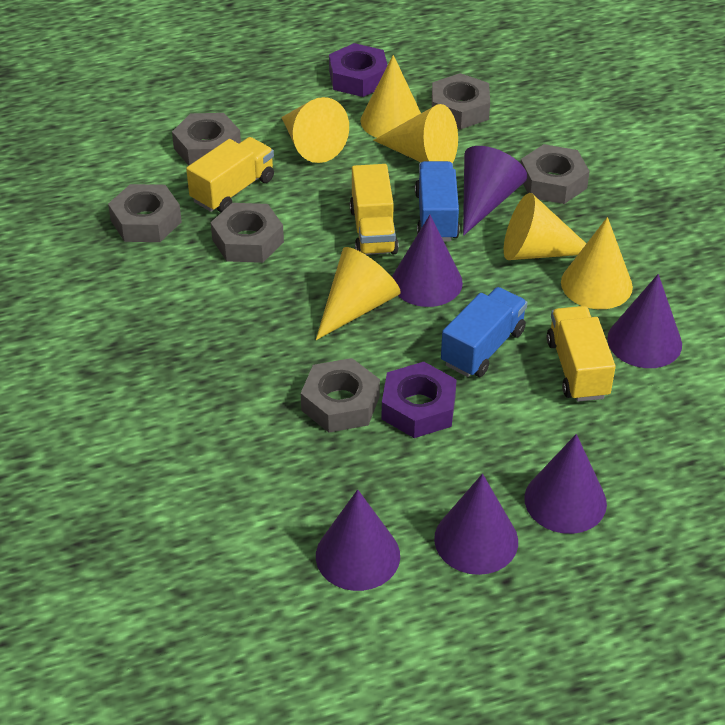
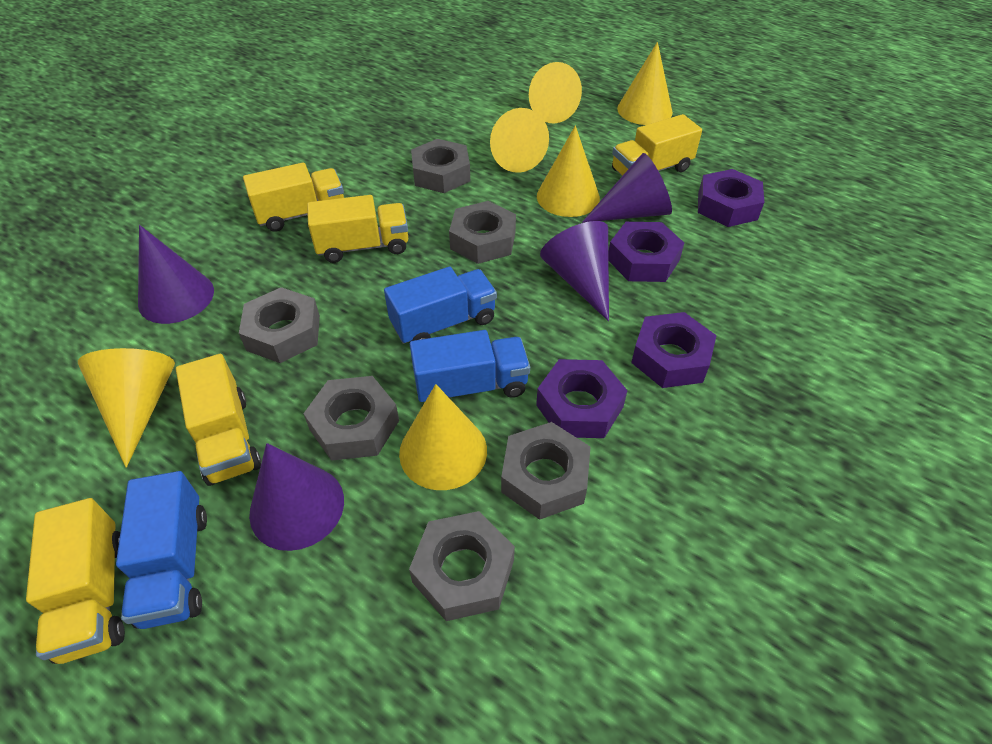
blue truck: 2 -> 3
purple cone: 6 -> 4
purple nut: 2 -> 4
yellow truck: 3 -> 5

